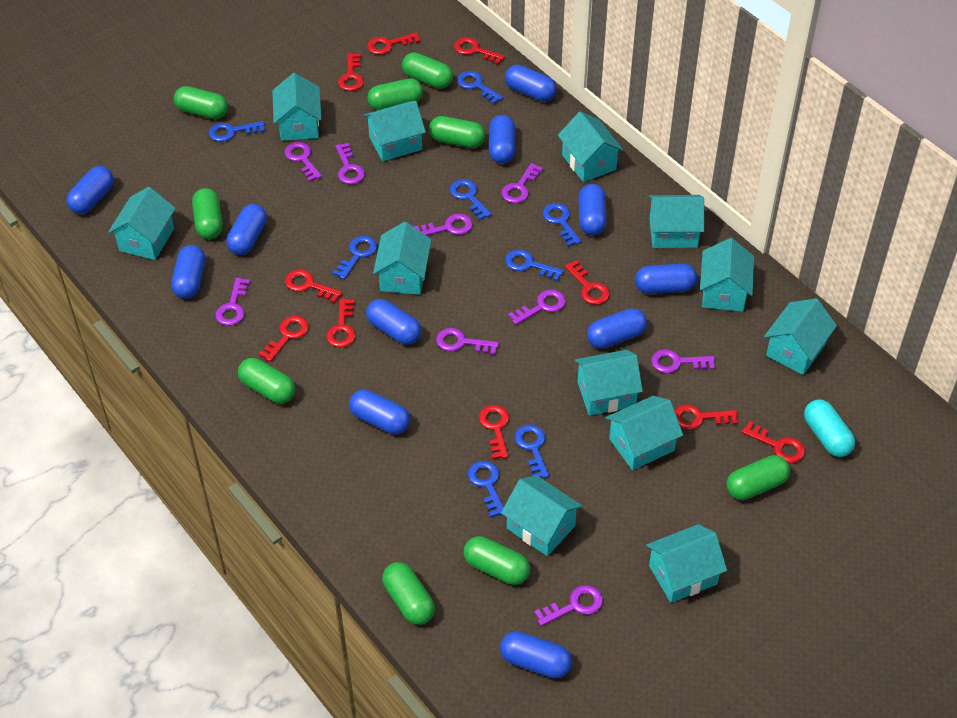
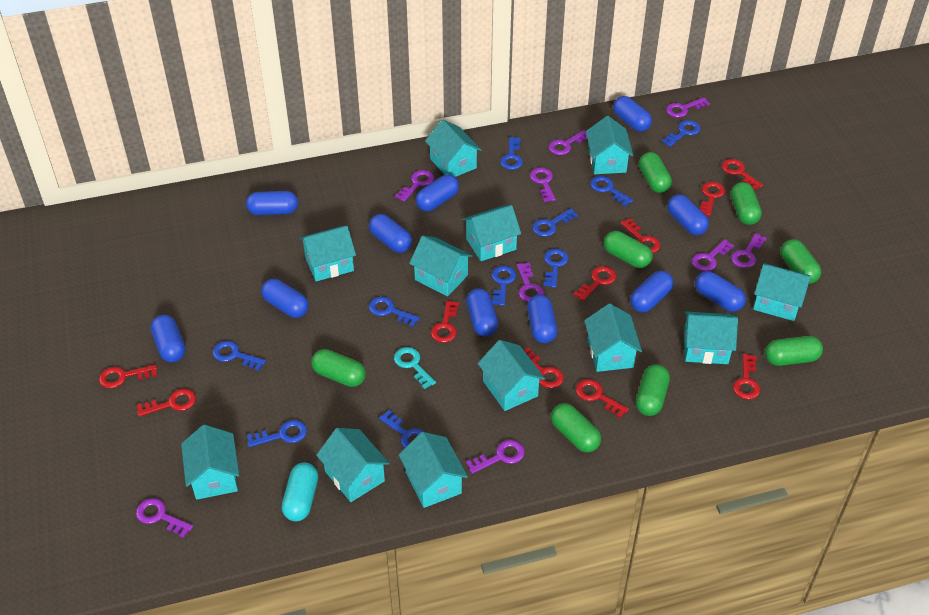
blue key: 8 -> 10
green capsule: 9 -> 8
turquoise key: 0 -> 1

